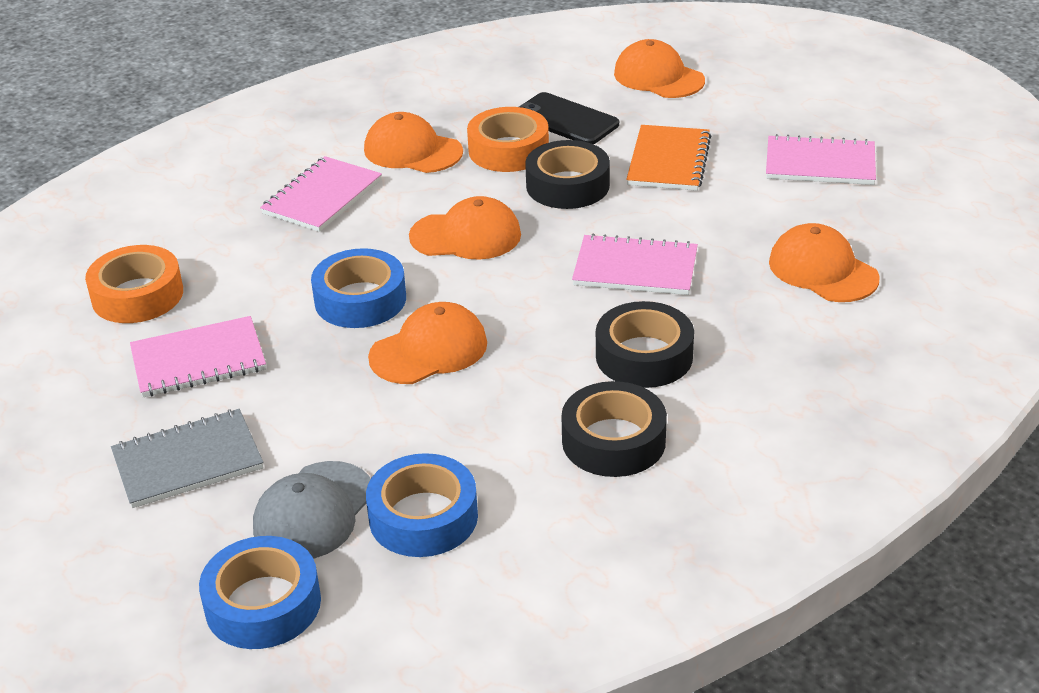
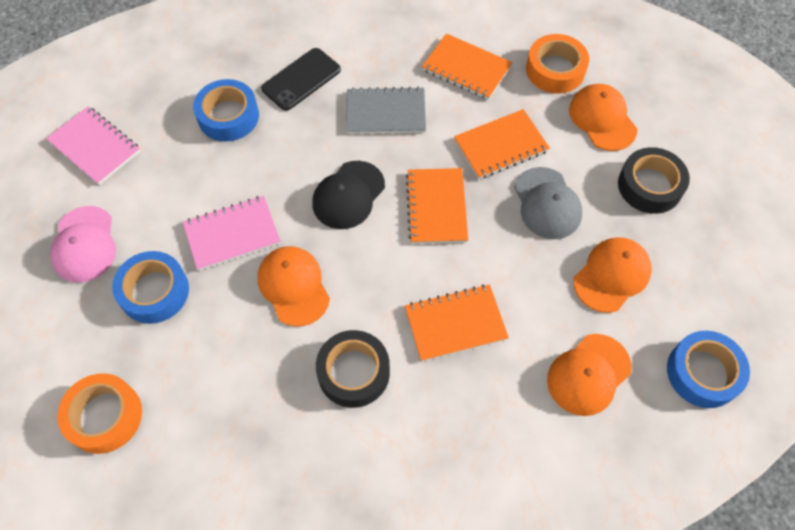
black cap: 0 -> 1
black tape: 3 -> 2
orange cap: 5 -> 4
orange notebook: 1 -> 4
pink cap: 0 -> 1
pink notebook: 4 -> 2

